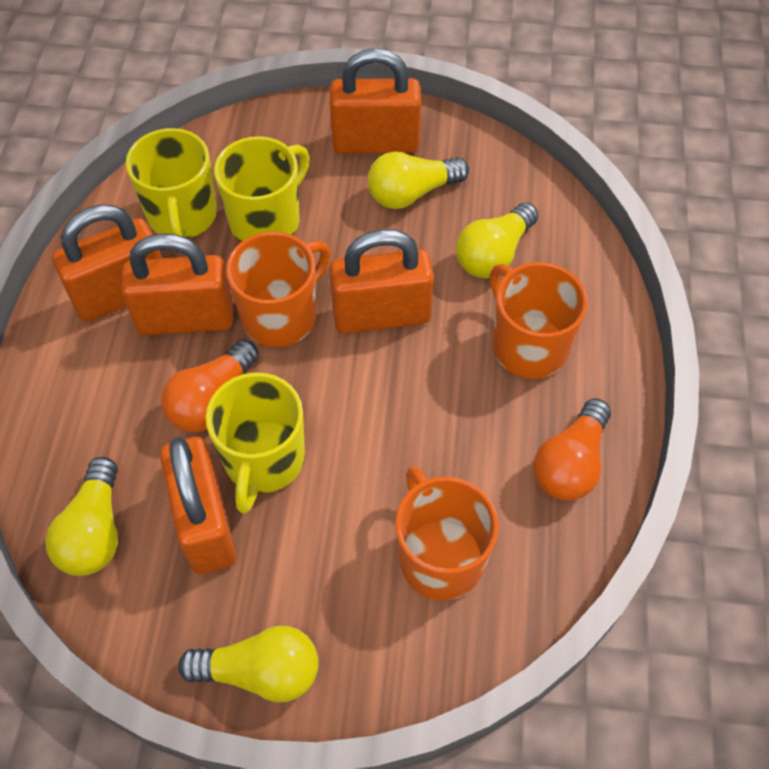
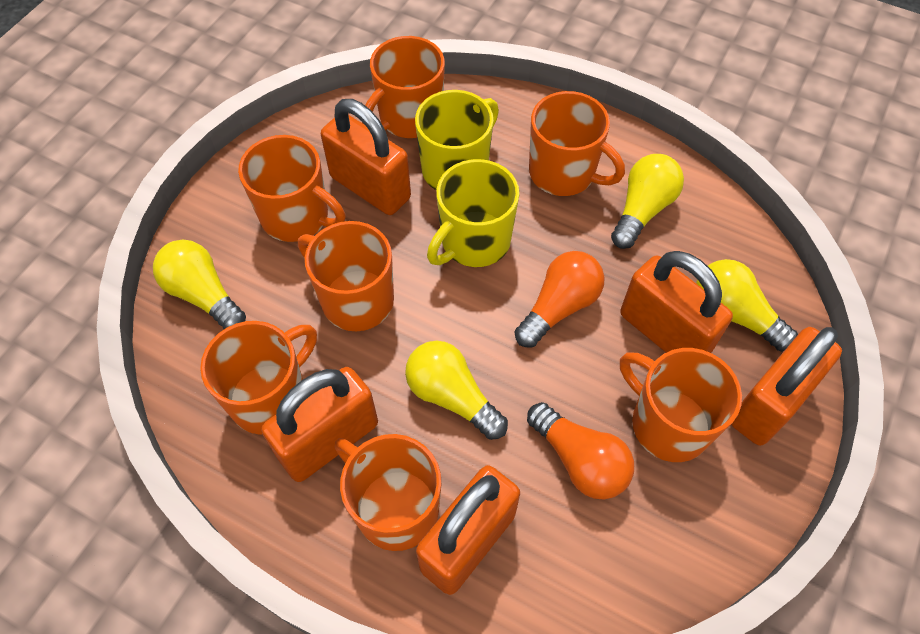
orange mug: 3 -> 7
yellow mug: 3 -> 2

